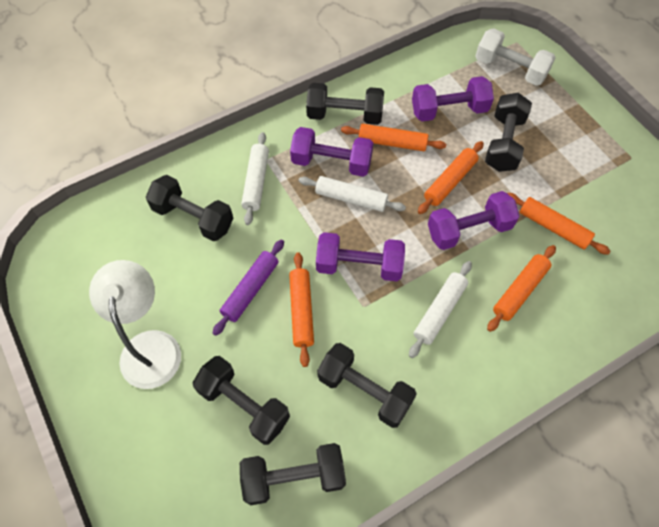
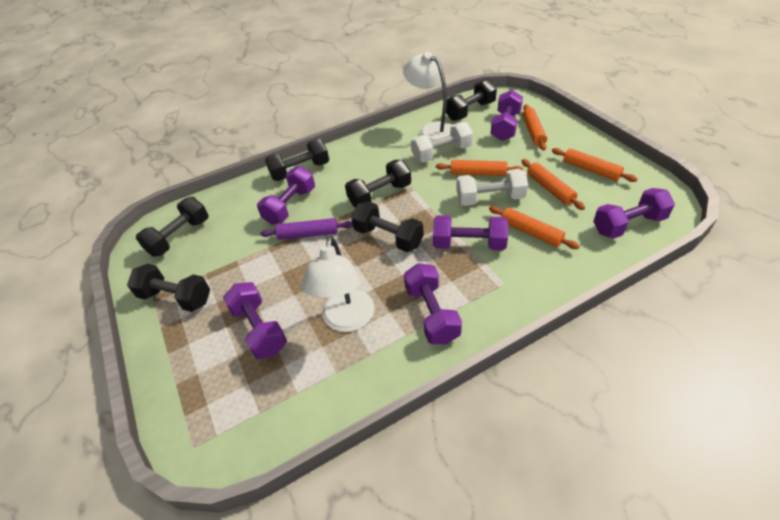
purple dumbbell: 4 -> 6
white dumbbell: 1 -> 2
white lamp: 1 -> 2
white rolling pin: 3 -> 0

